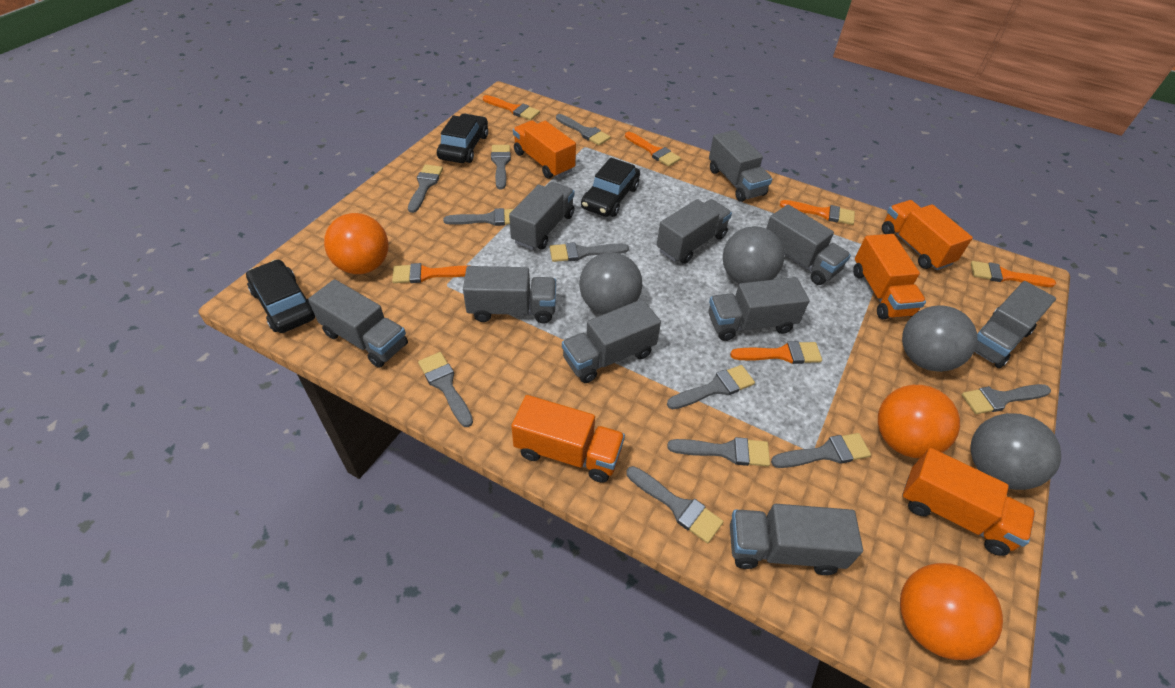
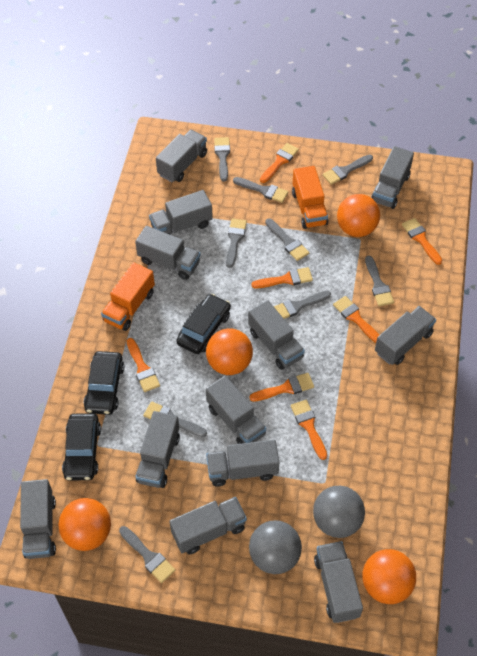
grey ball: 4 -> 2
grey brush: 11 -> 9
grey truck: 10 -> 12
orange ball: 3 -> 4
orange brush: 6 -> 7
orange truck: 5 -> 2

